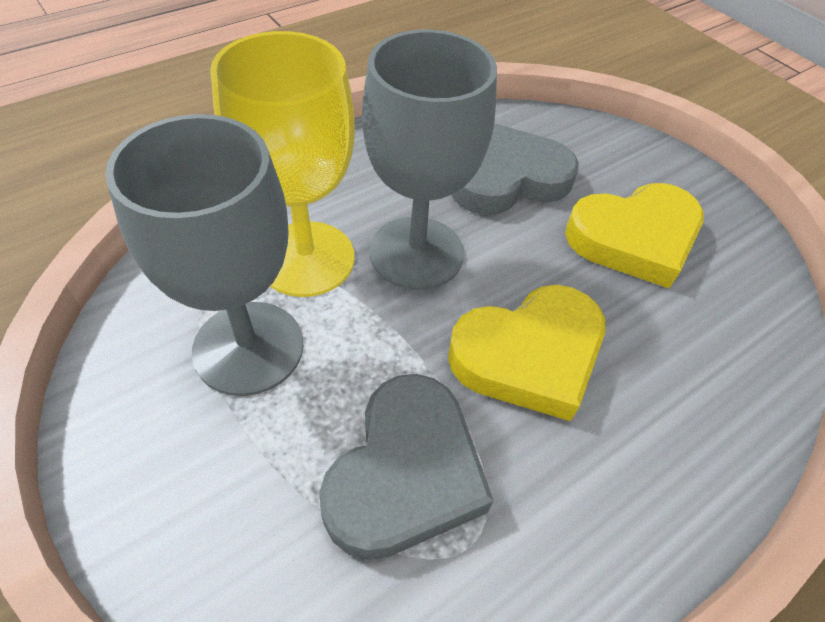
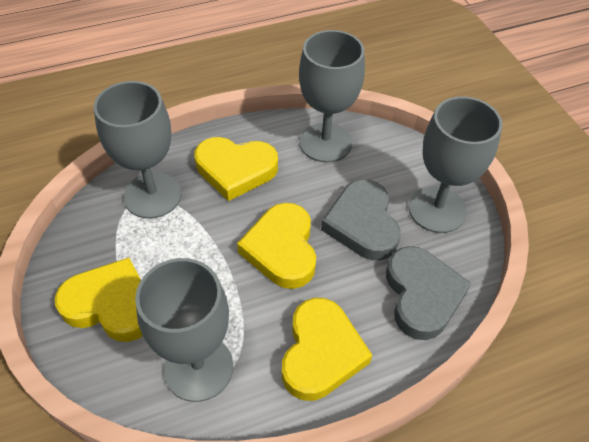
grey goblet: 2 -> 4
yellow goblet: 1 -> 0
yellow heart: 2 -> 4

